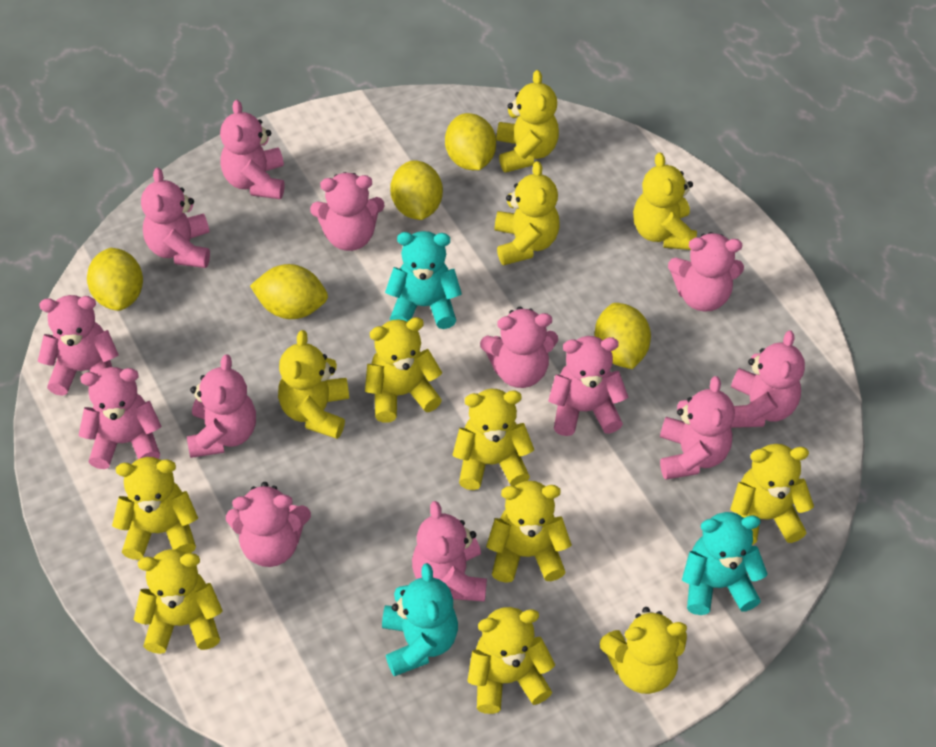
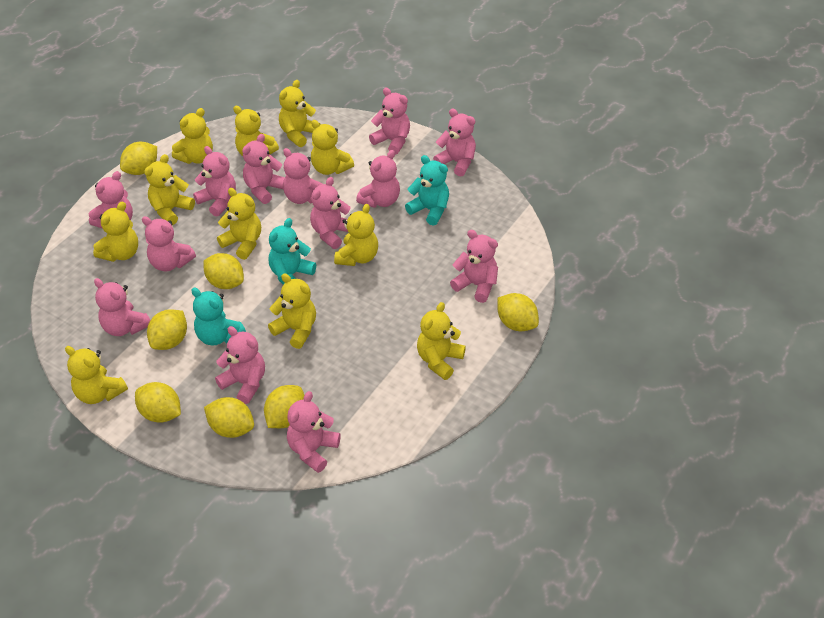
yellow lemon: 5 -> 7
yellow teddy bear: 12 -> 11

